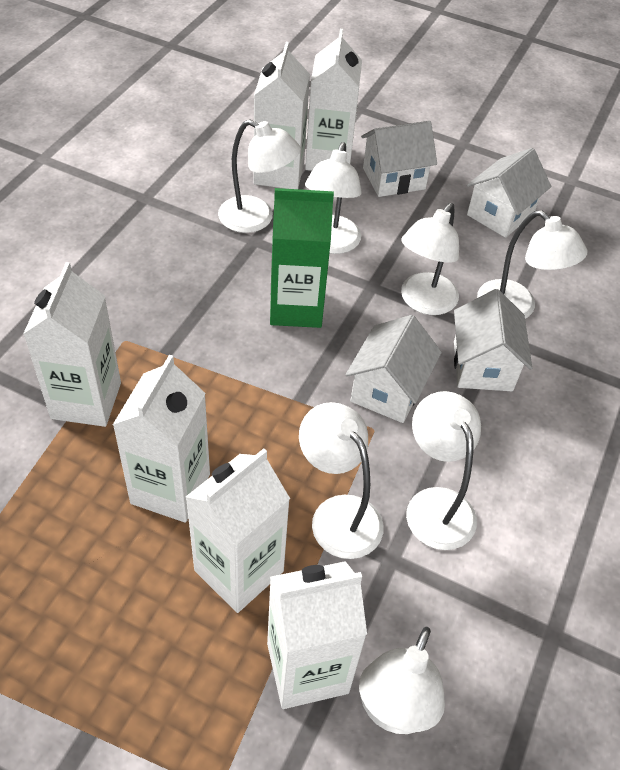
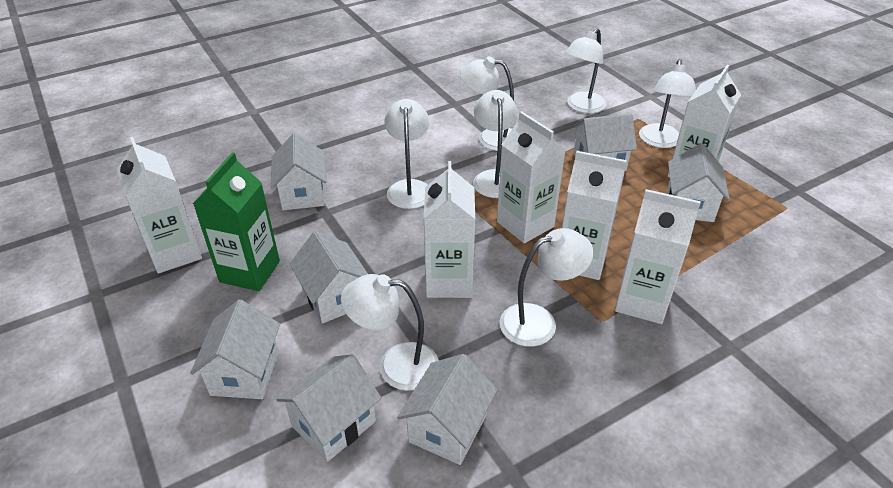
white house: 4 -> 7

